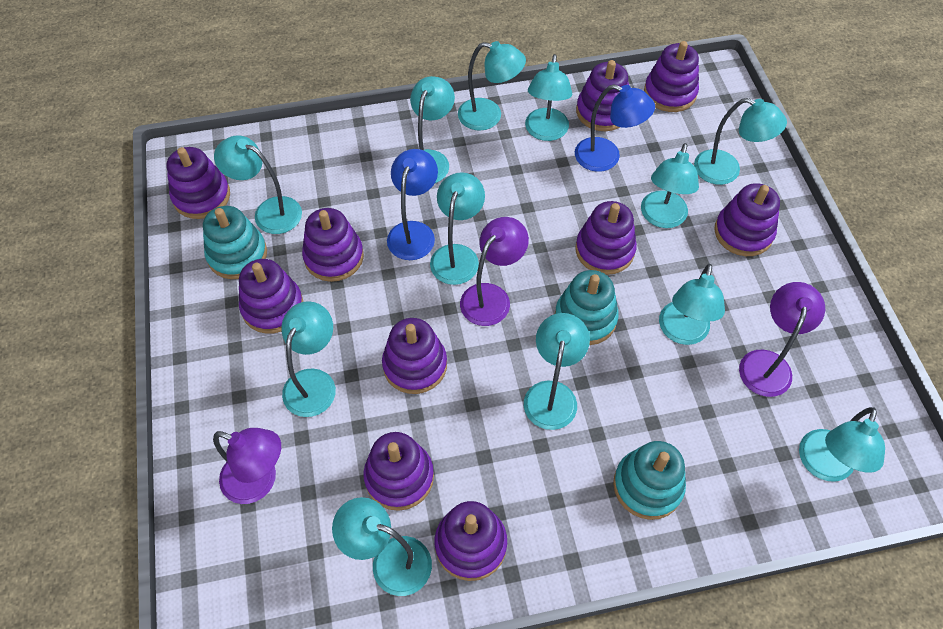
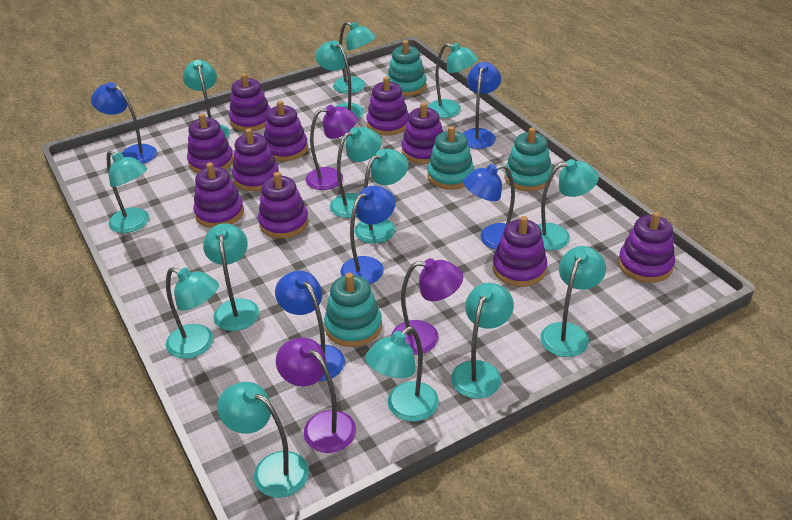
blue lamp: 2 -> 5
turquoise lamp: 12 -> 14
turquoise stacking toy: 3 -> 4

